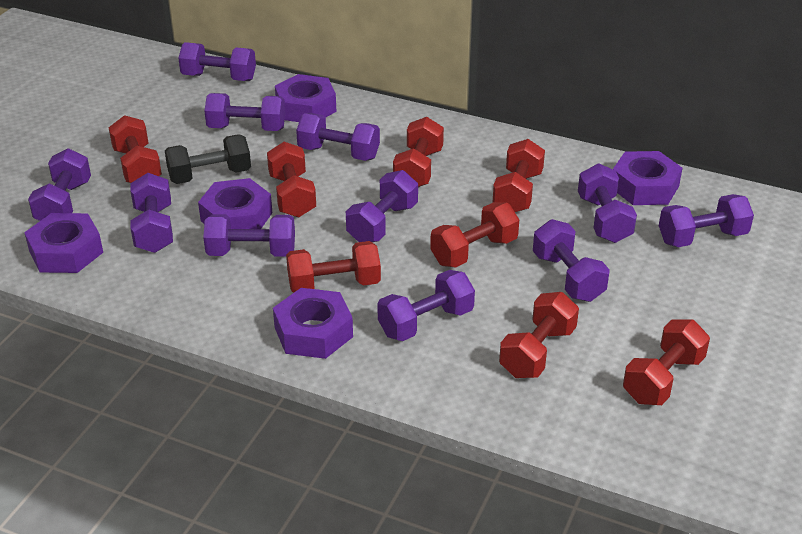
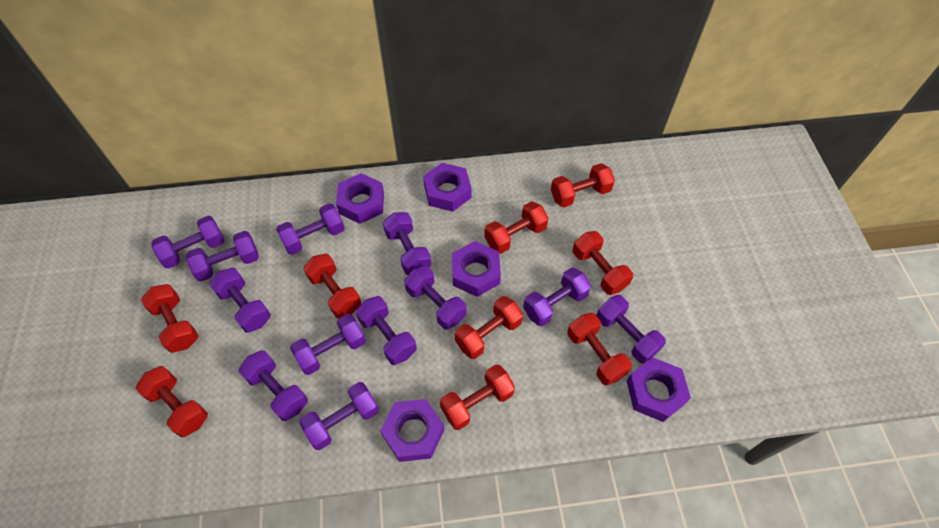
black dumbbell: 1 -> 0
purple dumbbell: 11 -> 12
red dumbbell: 8 -> 9

